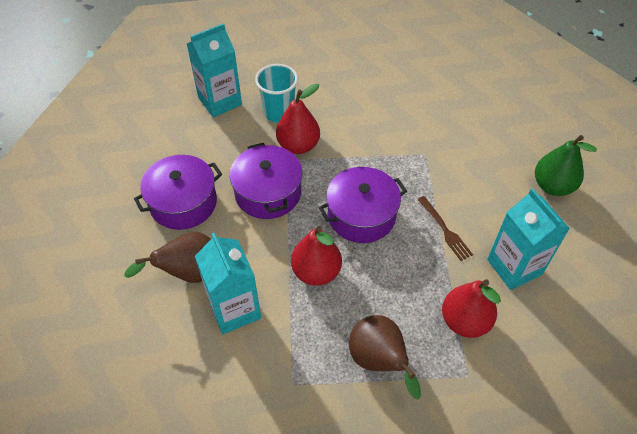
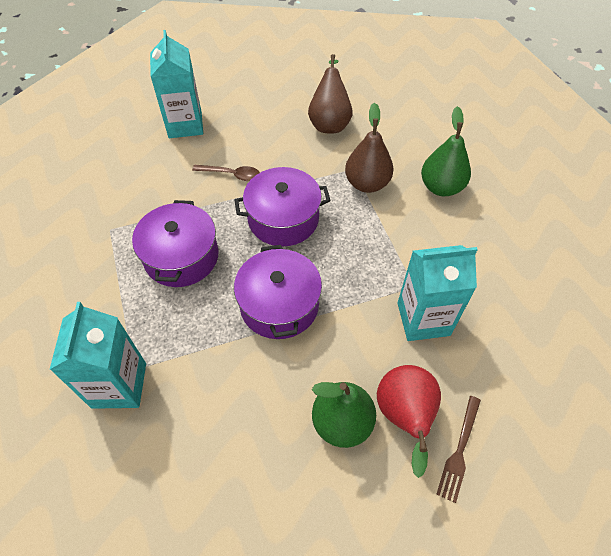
brown spoon: 0 -> 1
green pear: 1 -> 2
red pear: 3 -> 1
turquoise cup: 1 -> 0

